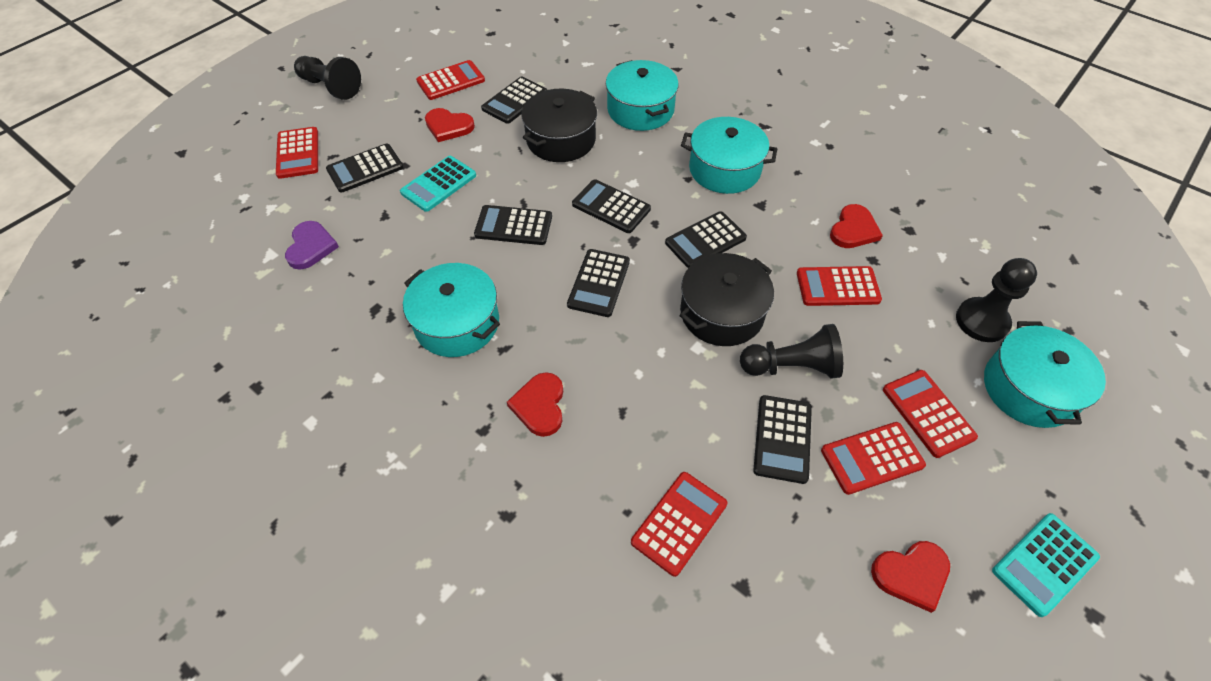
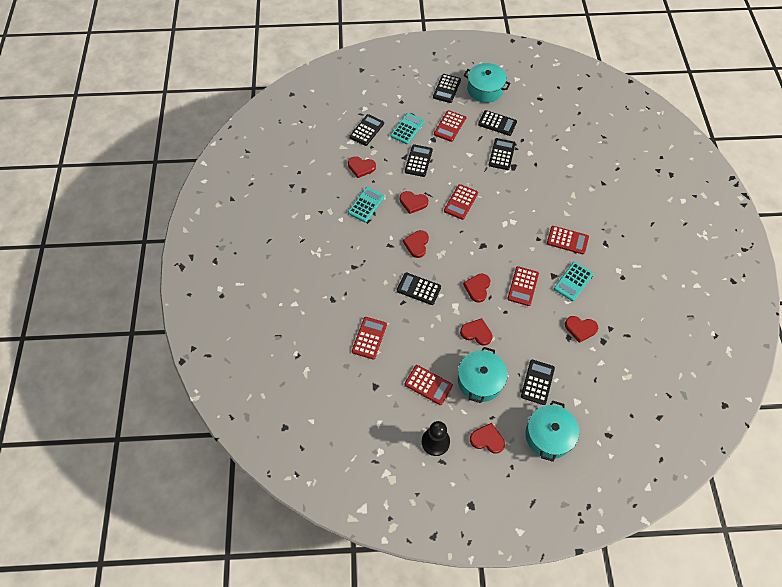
black pawn: 3 -> 1
black pot: 2 -> 0
purple heart: 1 -> 0
red heart: 4 -> 7
turquoise calculator: 2 -> 3
turquoise pot: 4 -> 3

